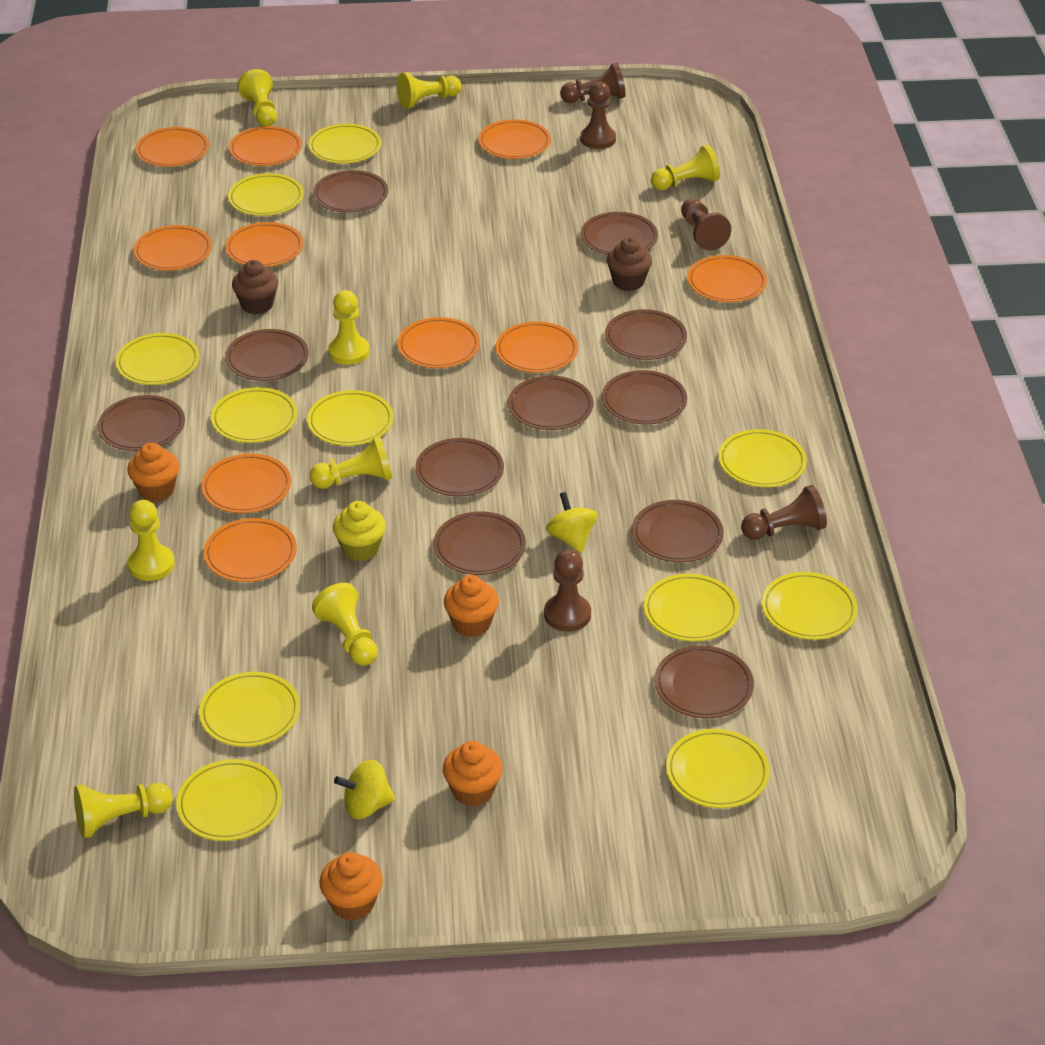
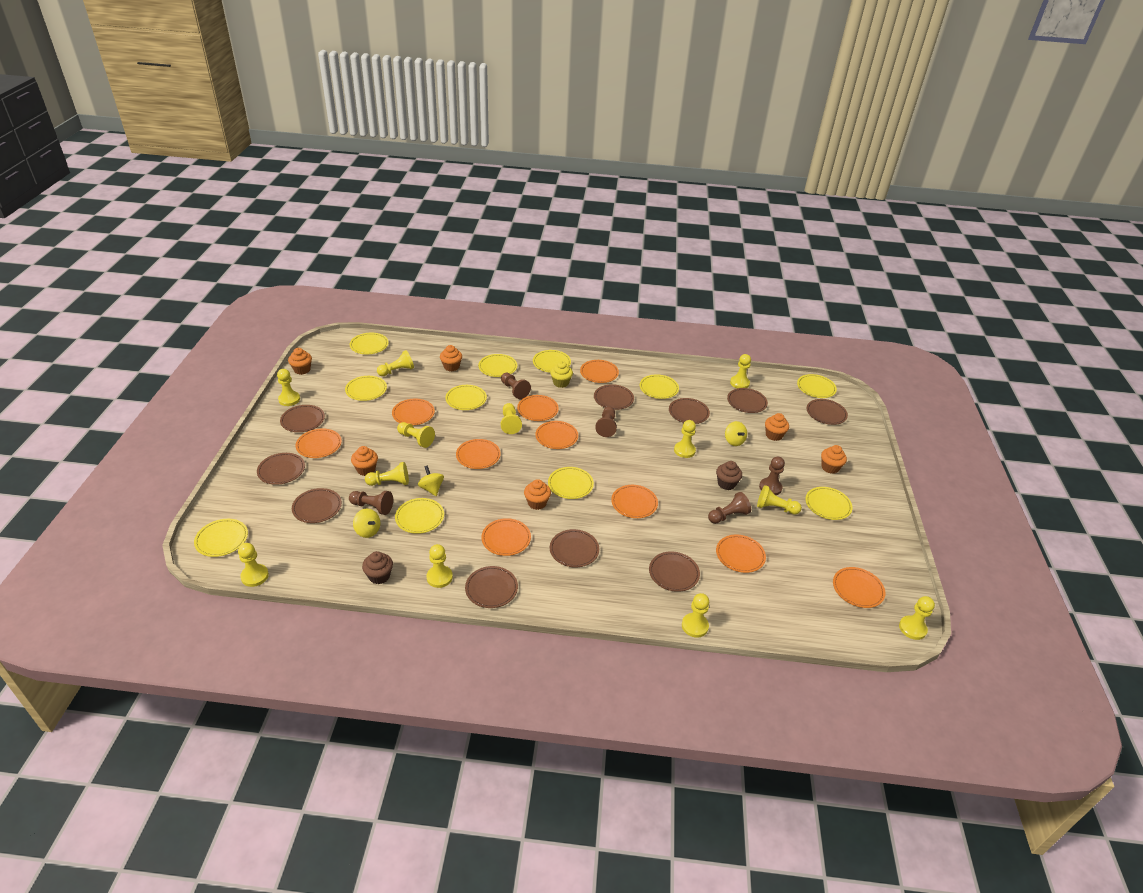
brown plate: 11 -> 10
orange cupcake: 4 -> 6
yellow pawn: 8 -> 12
yellow spinning top: 2 -> 3

